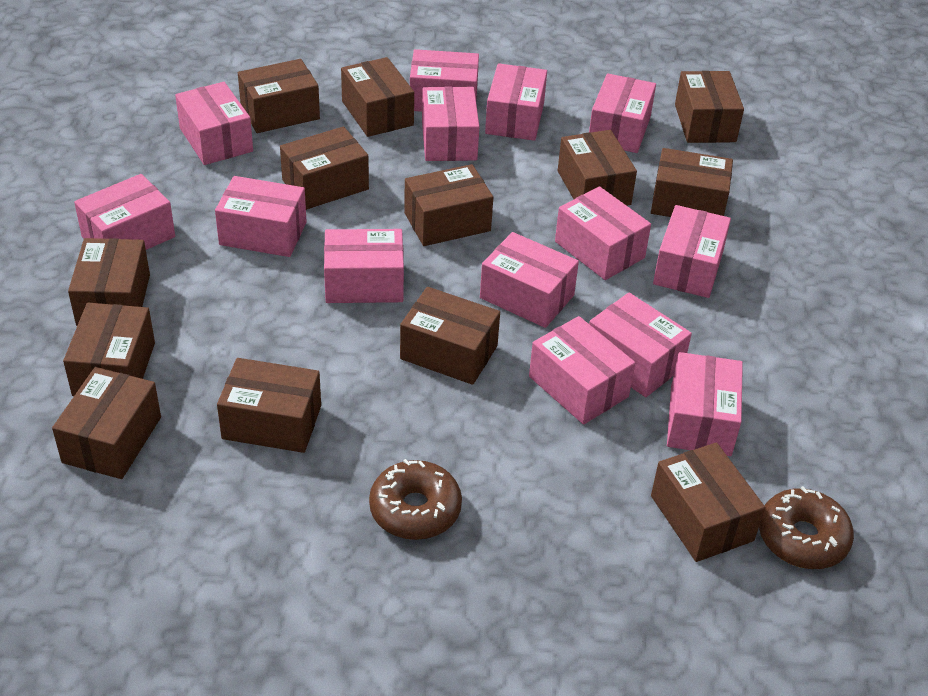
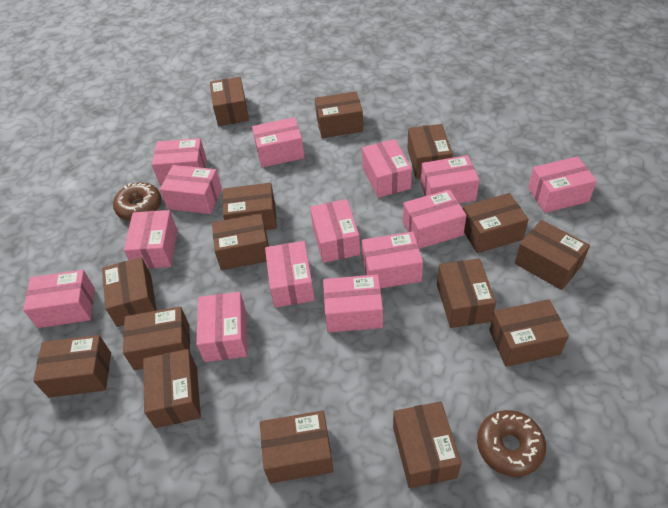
brown box: 13 -> 15

